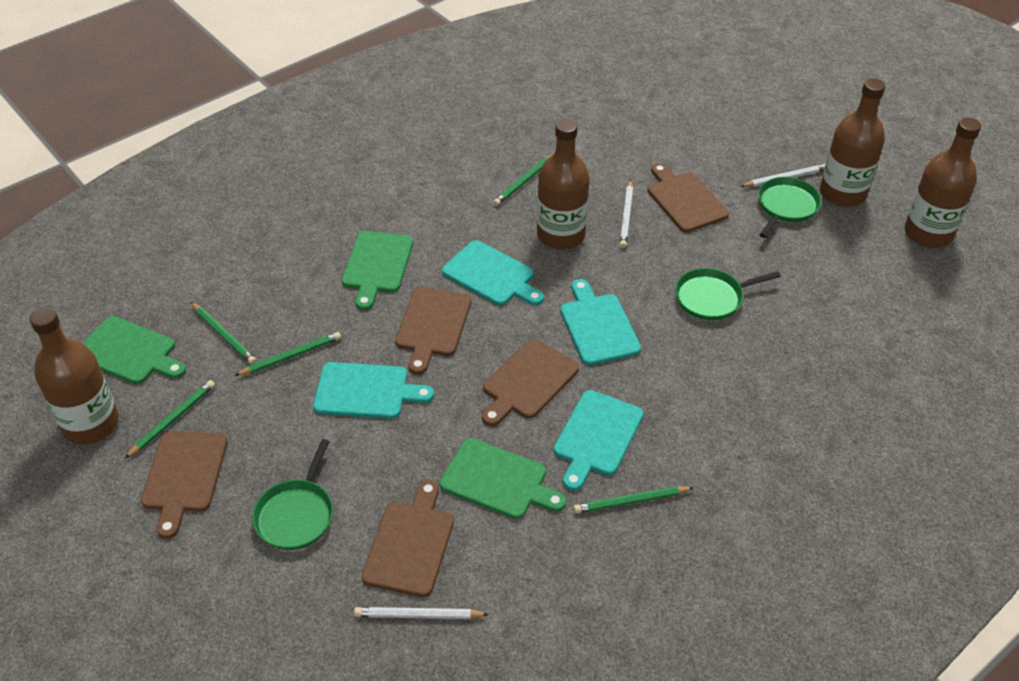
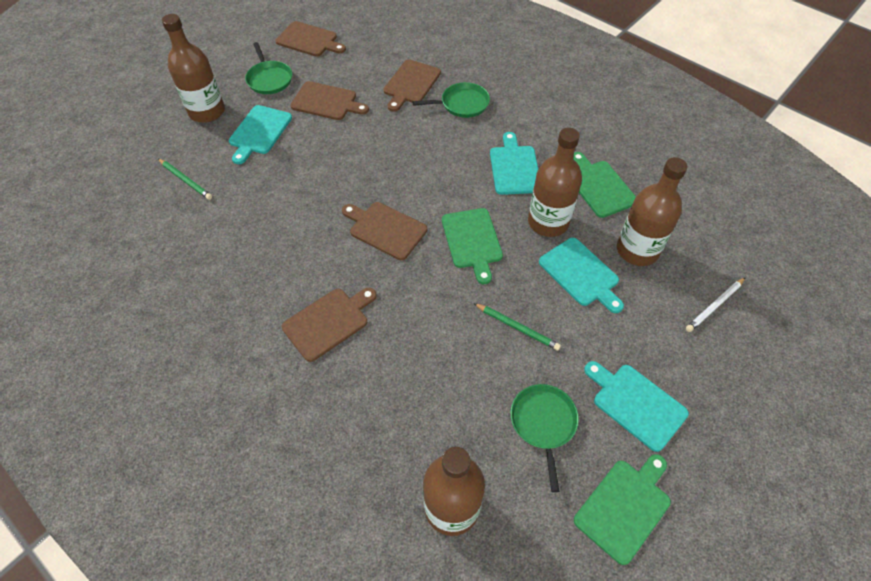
green pencil: 5 -> 2
white pencil: 3 -> 1

